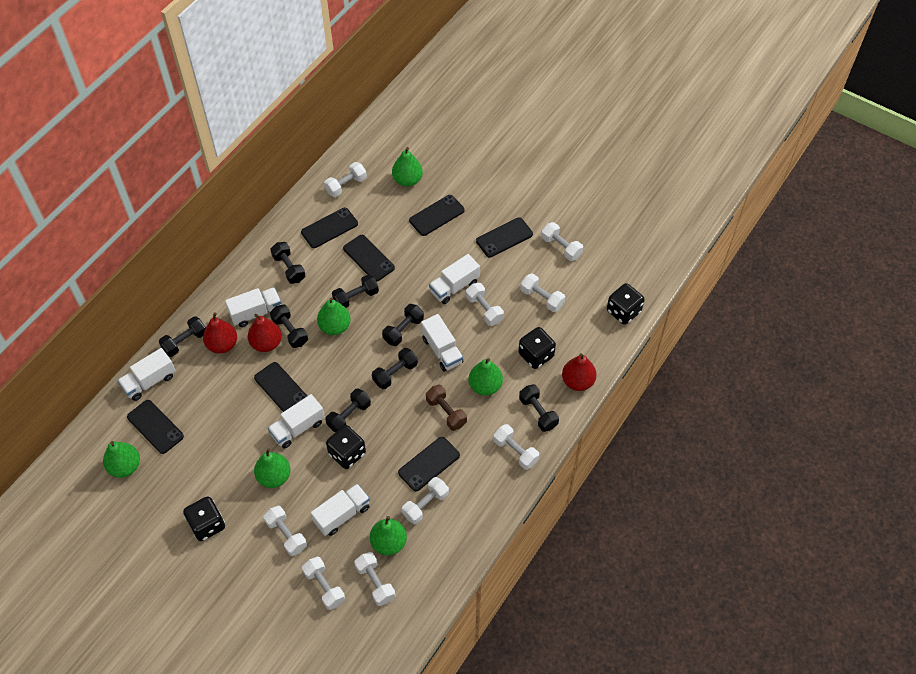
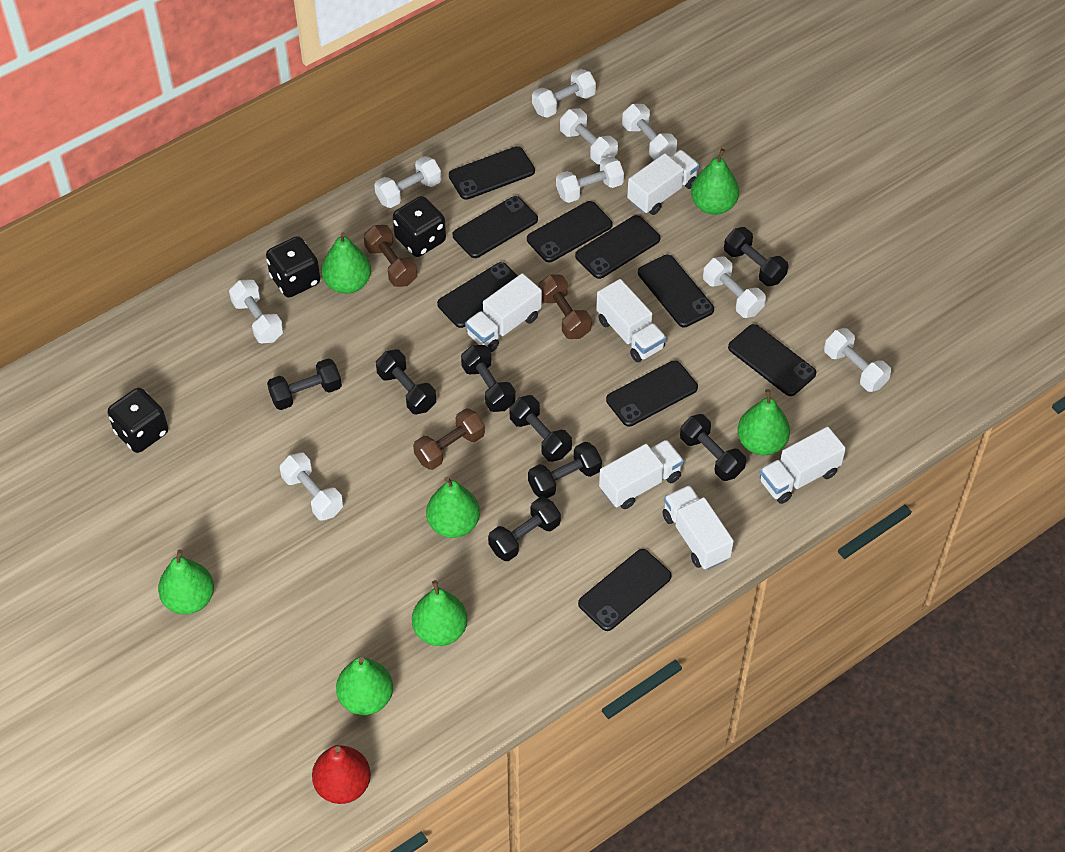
black dice: 4 -> 3
black phone: 7 -> 9
brown dumbbell: 1 -> 3
green pear: 6 -> 7
red pear: 3 -> 1

